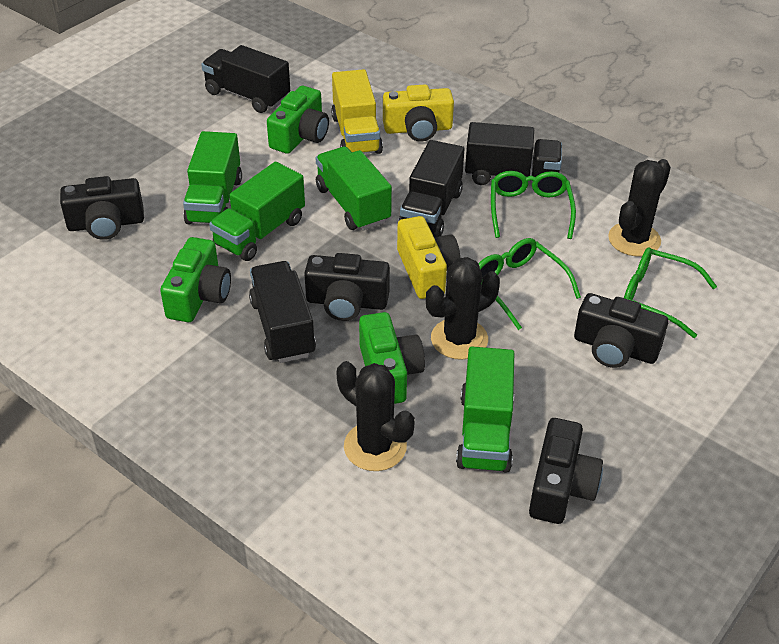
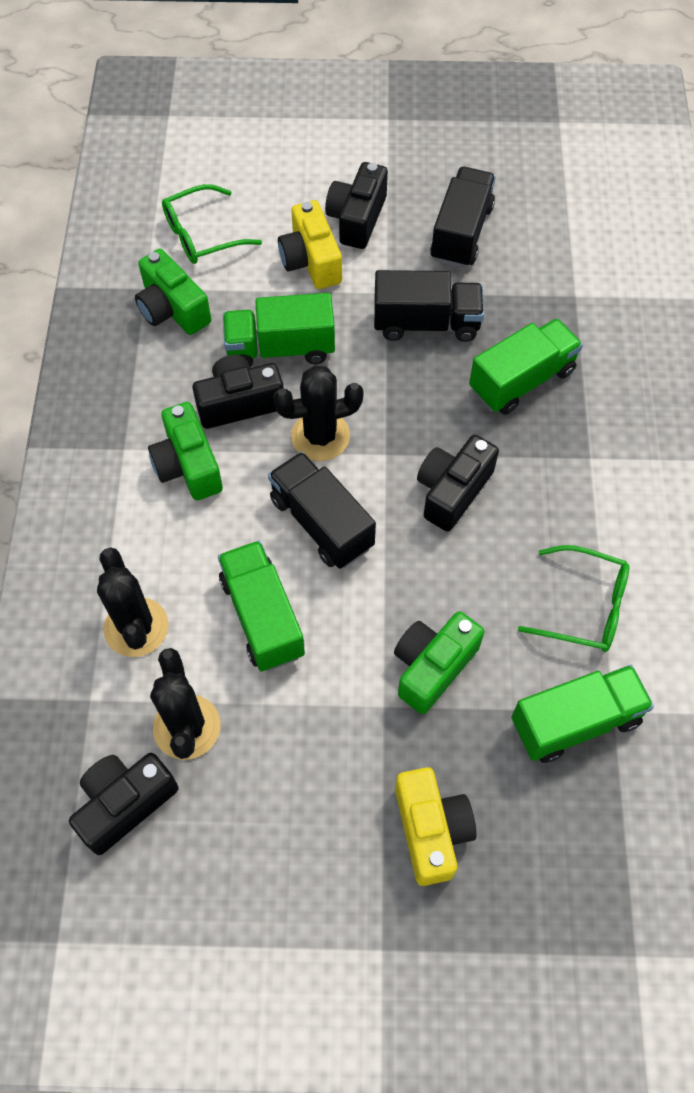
black truck: 4 -> 3
green glasses: 3 -> 2
yellow truck: 1 -> 0

